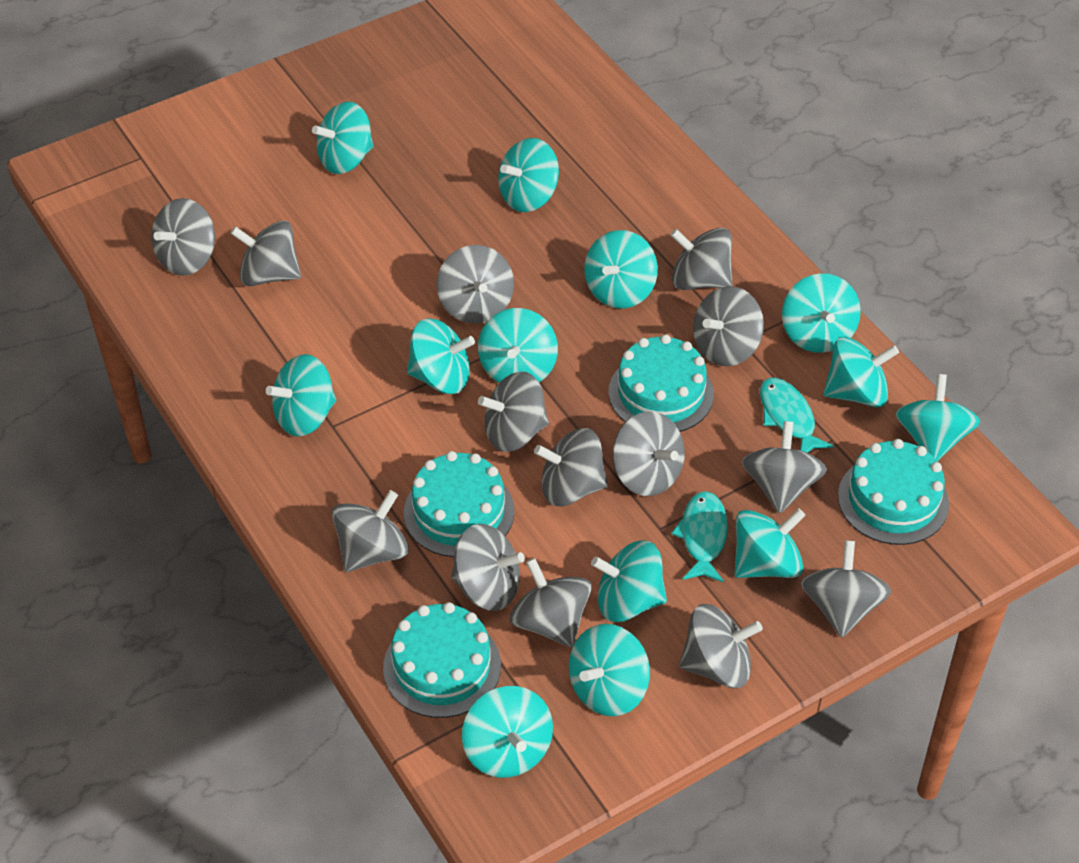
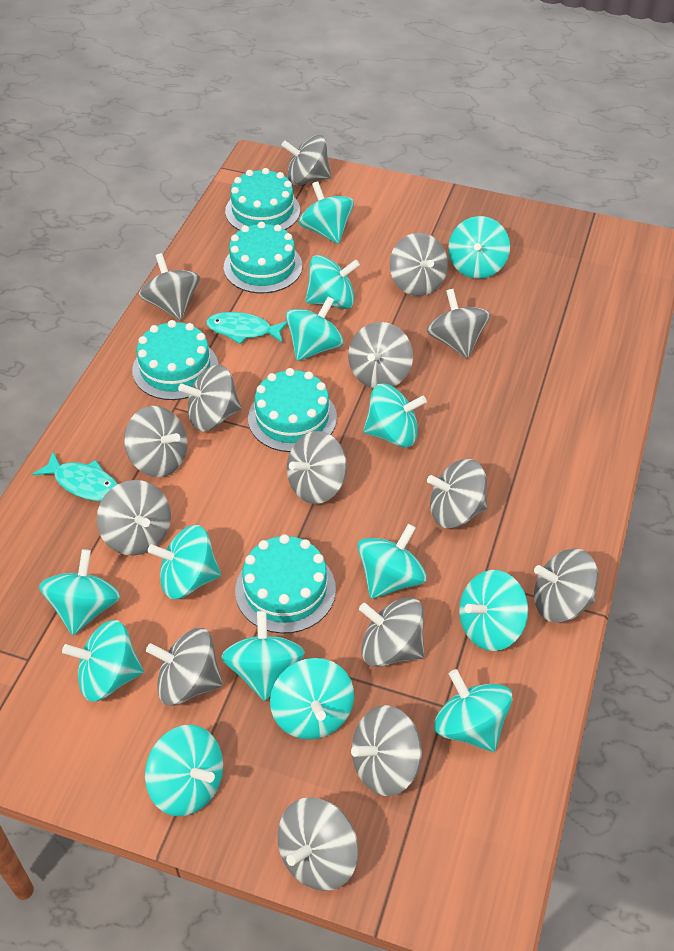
grey spinning top: 14 -> 15
turquoise cake: 4 -> 5
turquoise spinning top: 13 -> 14

